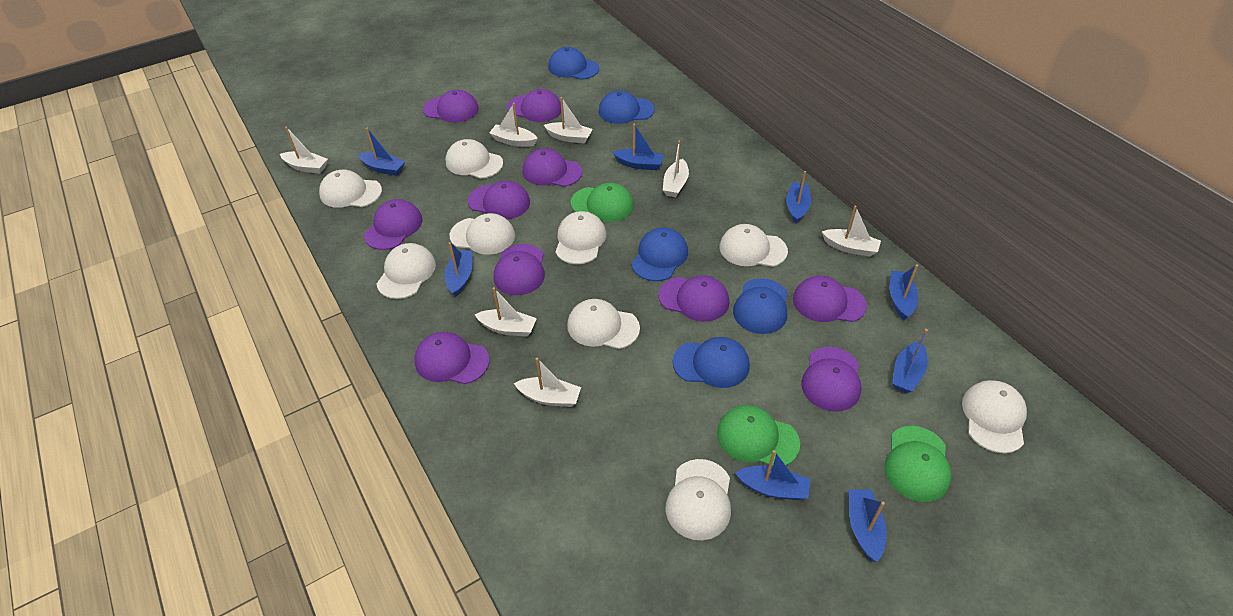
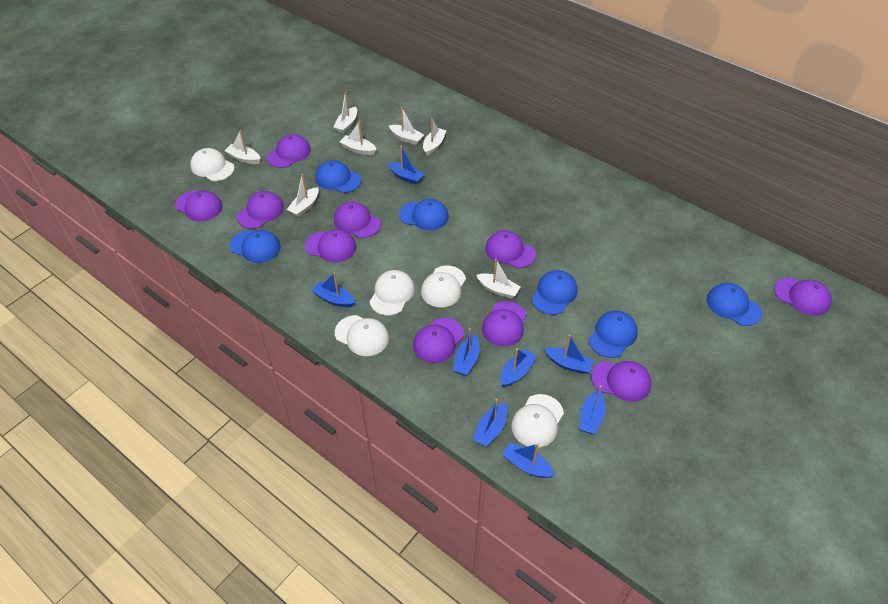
blue cap: 5 -> 6
green cap: 3 -> 0
white cap: 9 -> 5

